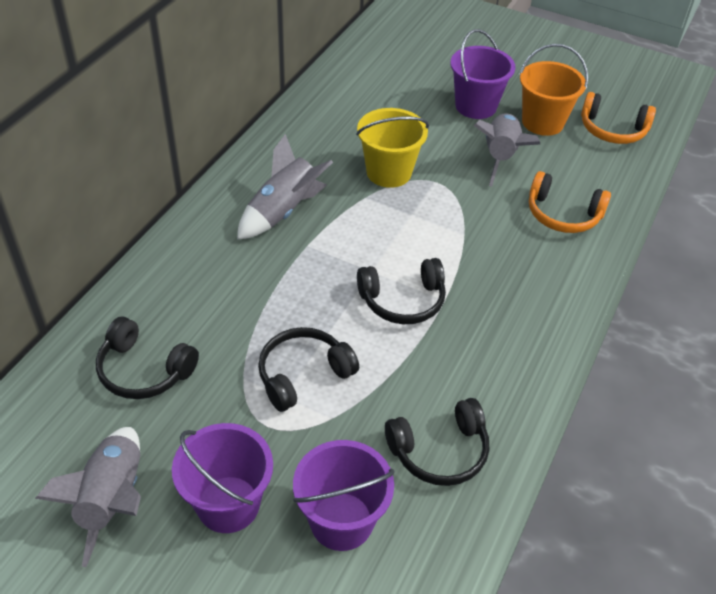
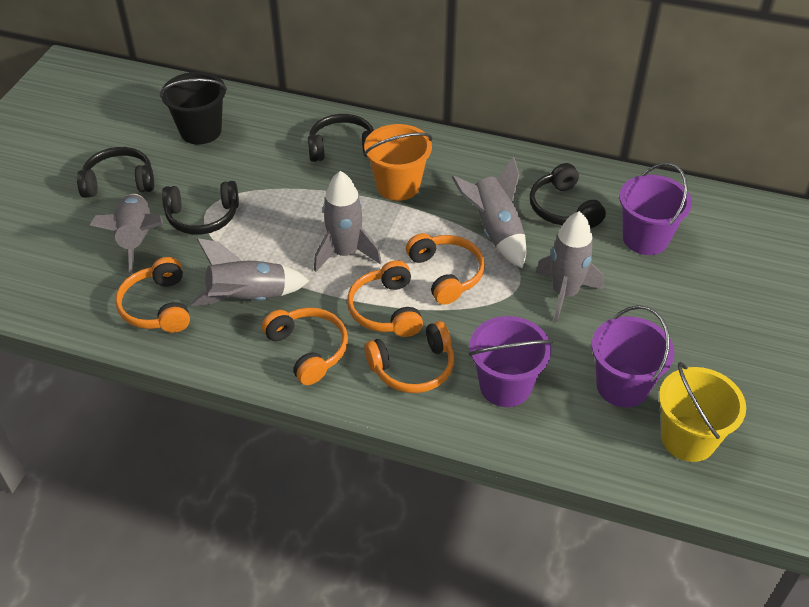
black bucket: 0 -> 1
grey rocket: 3 -> 5
orange headphones: 2 -> 5

